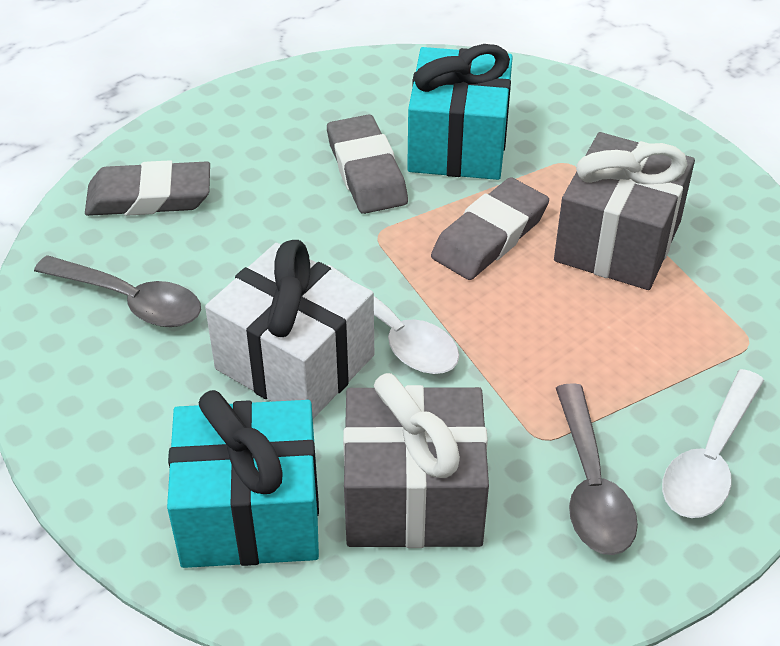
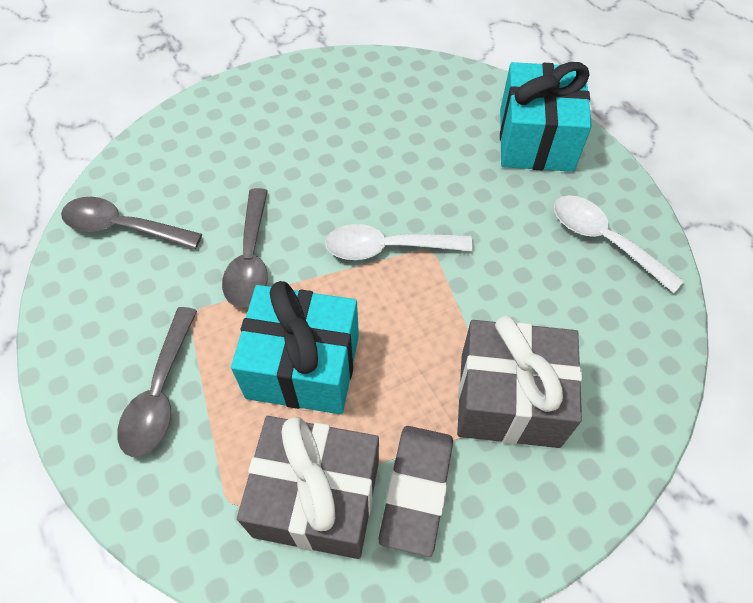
grey eraser: 3 -> 1
grey spoon: 2 -> 3
white gift: 1 -> 0

